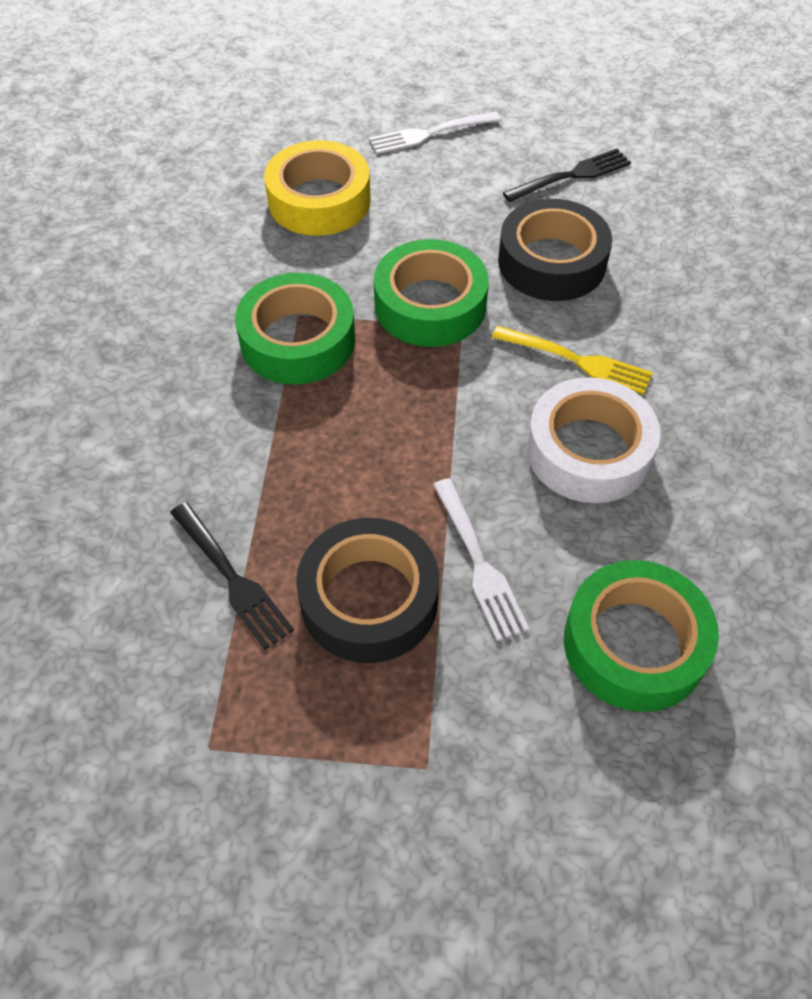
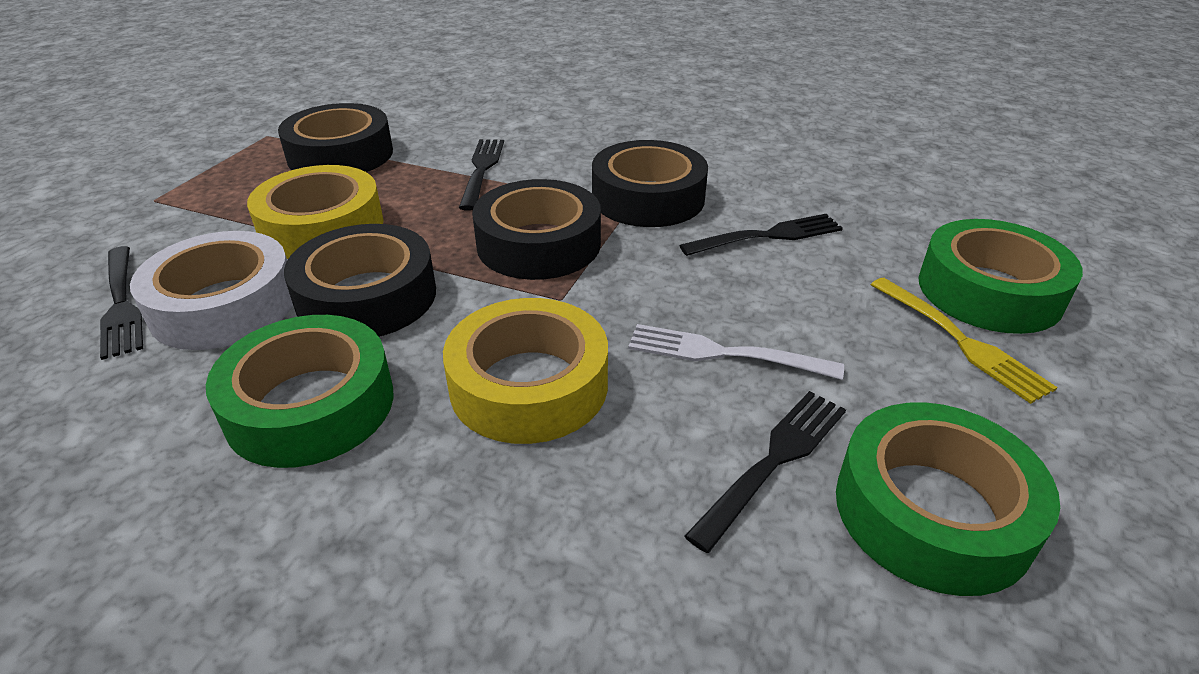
black fork: 2 -> 4
black tape: 2 -> 4
white fork: 2 -> 1
yellow tape: 1 -> 2

